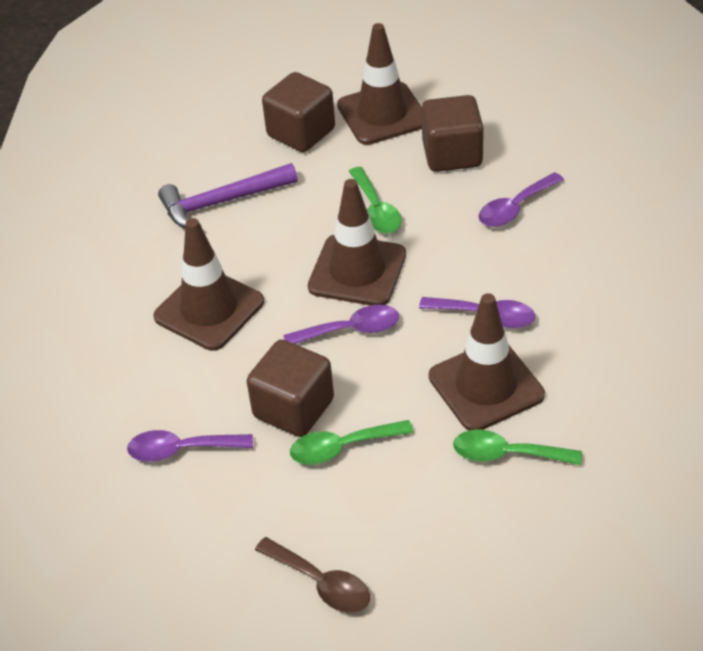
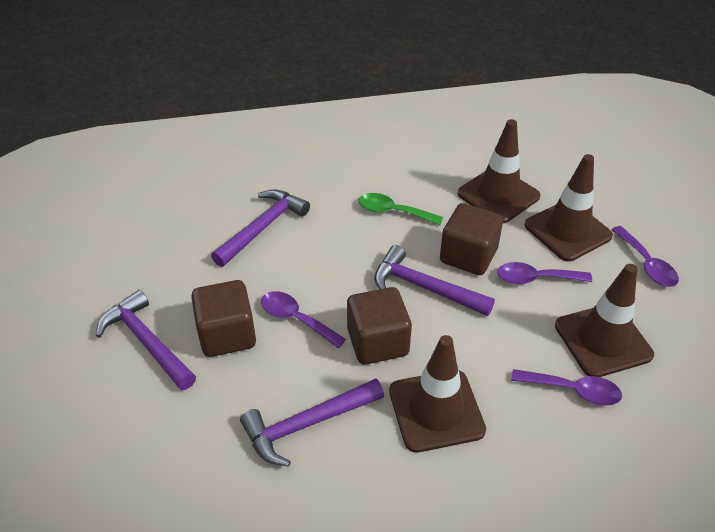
brown spoon: 1 -> 0
green spoon: 3 -> 1
purple hammer: 1 -> 4

